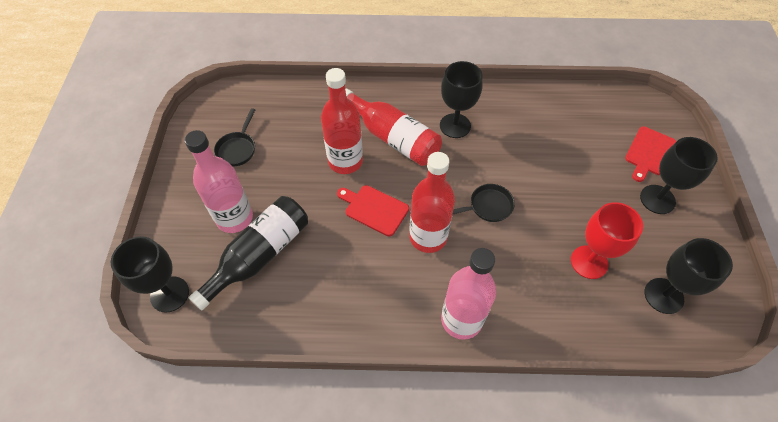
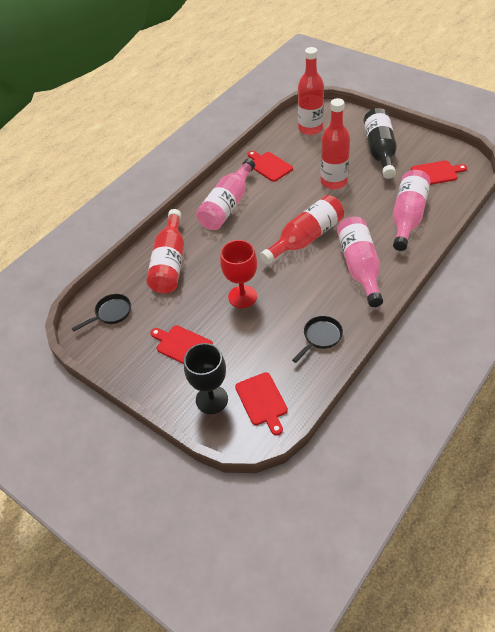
black goblet: 4 -> 1
pink bottle: 2 -> 3
red bottle: 3 -> 4
red cutting board: 2 -> 4

